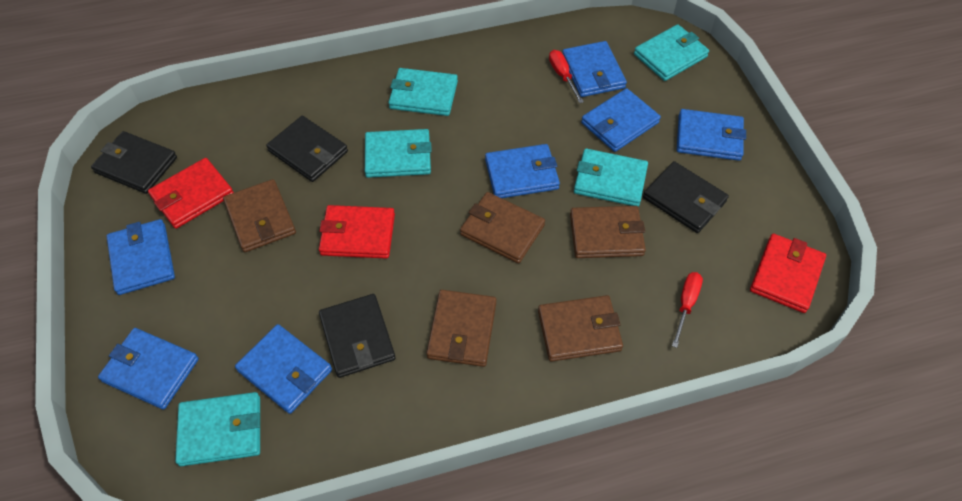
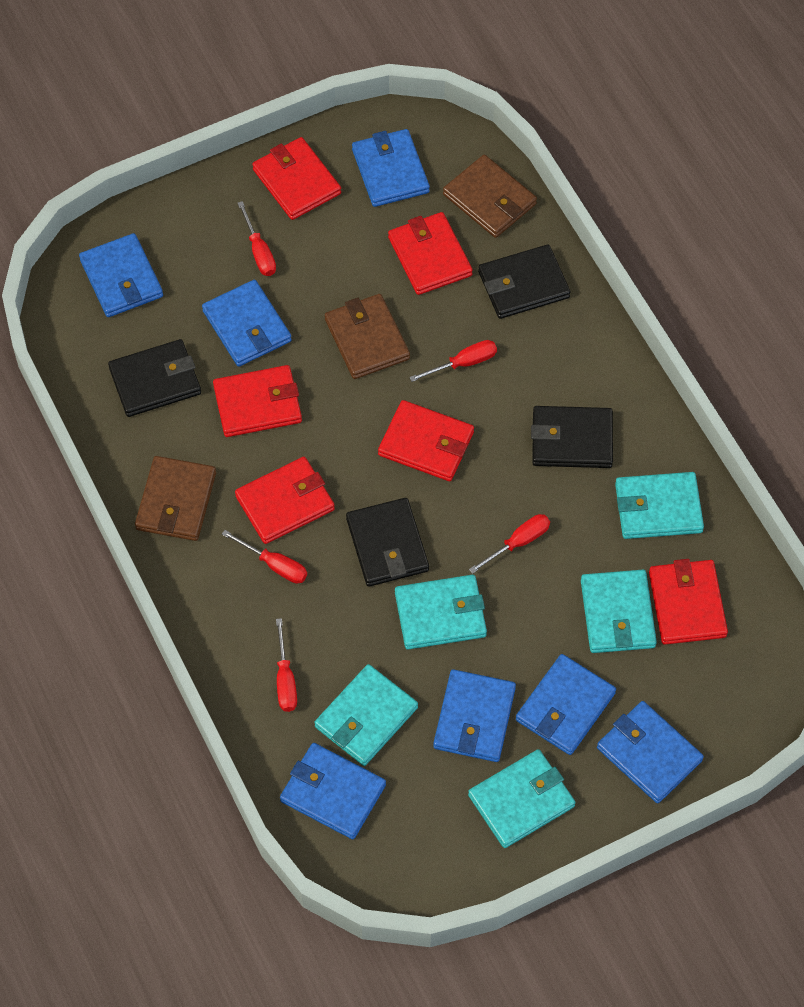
brown wallet: 5 -> 3
red screwdriver: 2 -> 5
red wallet: 3 -> 6

